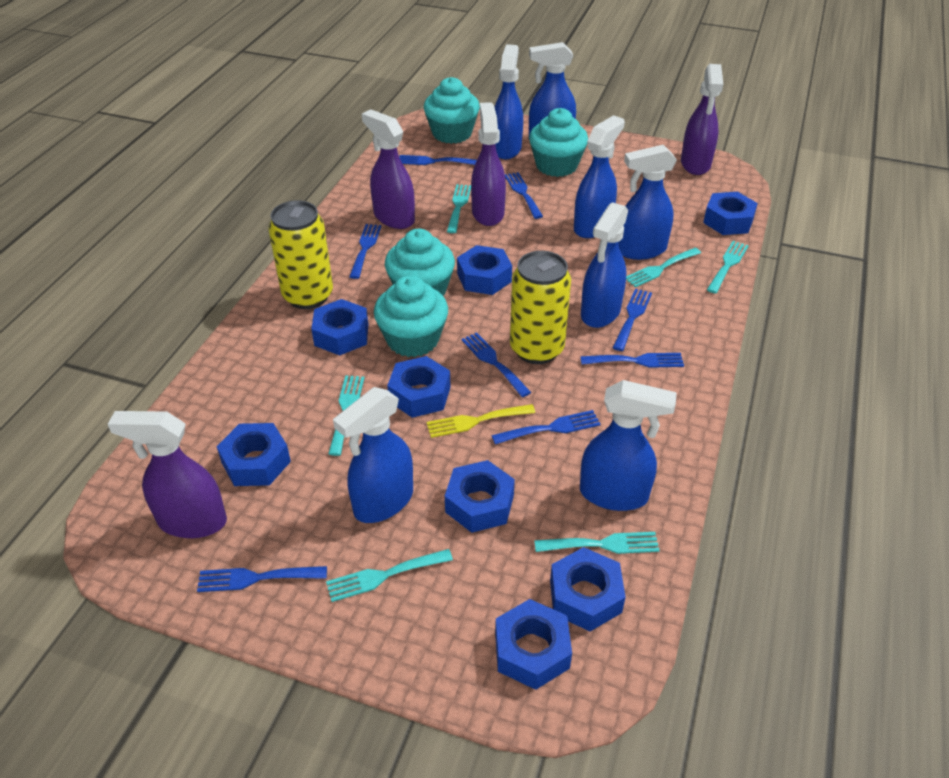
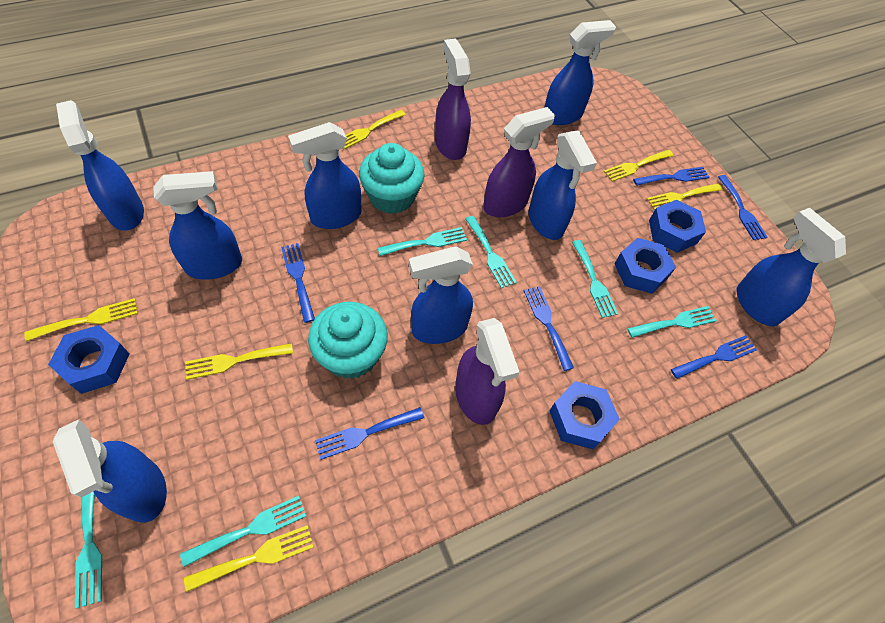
blue fork: 8 -> 6
blue nut: 8 -> 4
blue spray bottle: 7 -> 8
purple spray bottle: 4 -> 3
turquoise cupcake: 4 -> 2
yellow can: 2 -> 0
yellow fork: 1 -> 6

